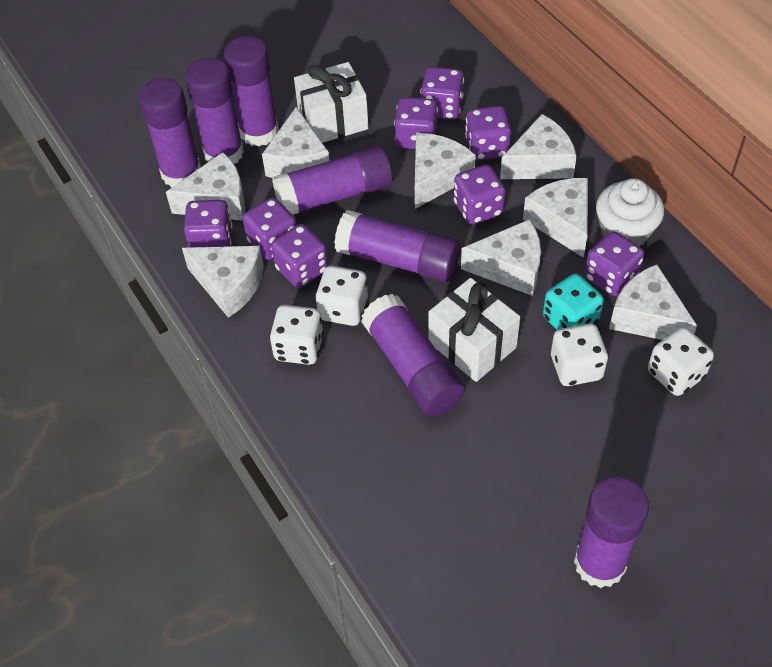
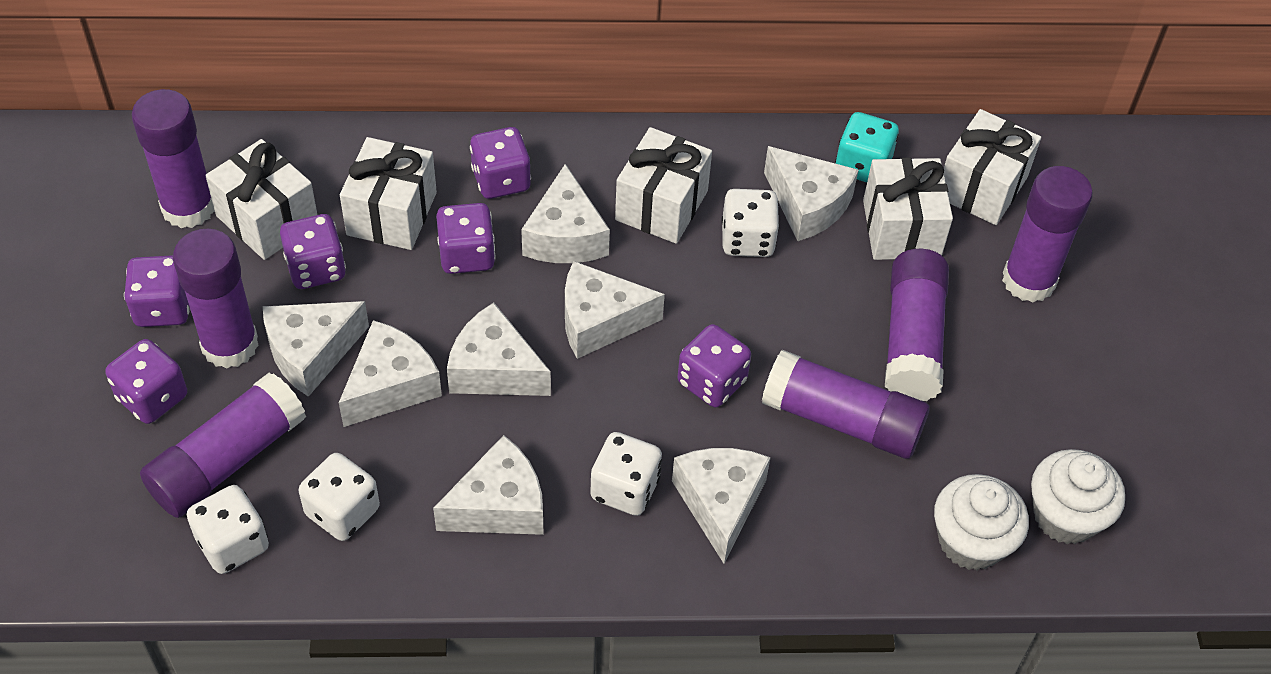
purple dice: 8 -> 6
purple glue stick: 7 -> 6
white cupcake: 1 -> 2
white gift: 2 -> 5

